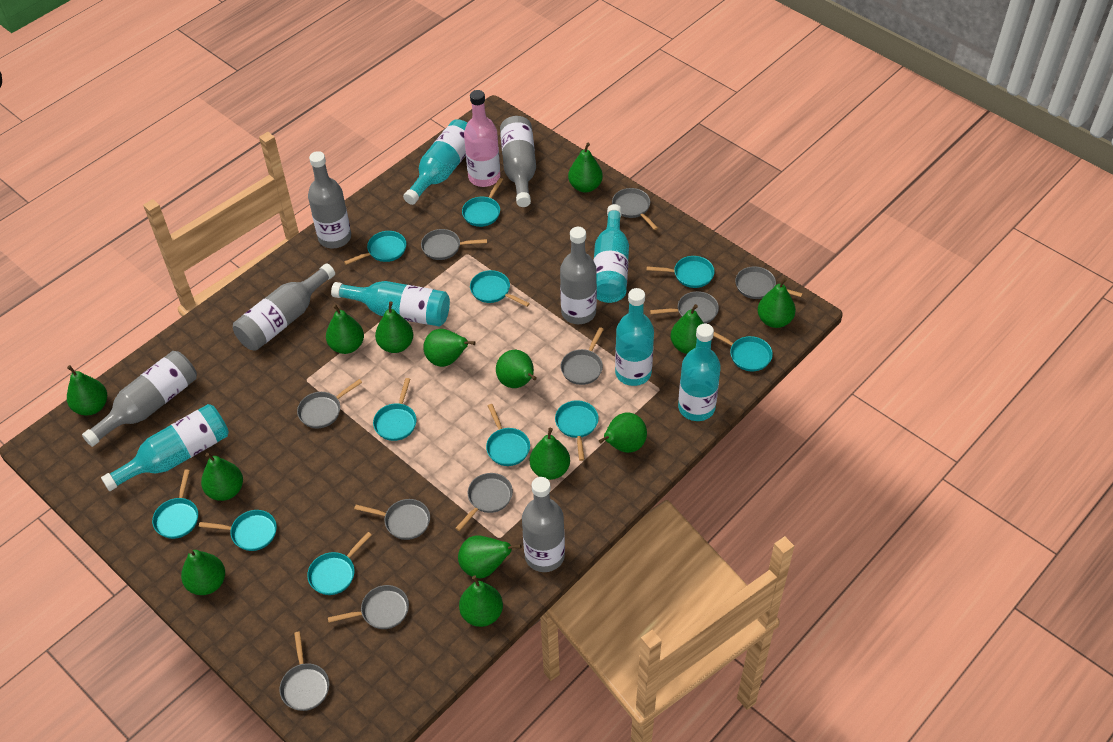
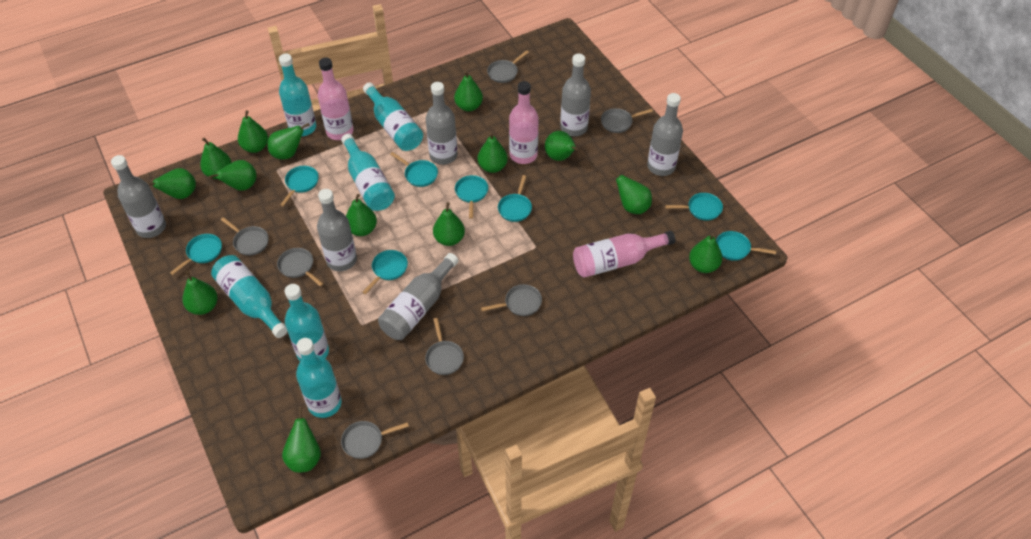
grey pan: 10 -> 7
pink bottle: 1 -> 3
turquoise pan: 11 -> 8

